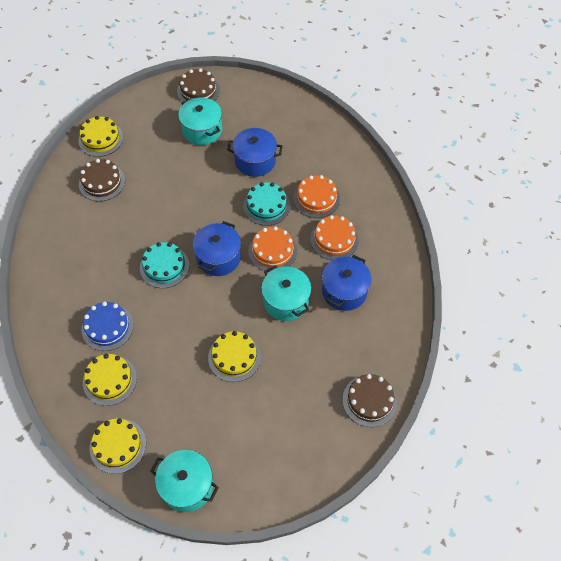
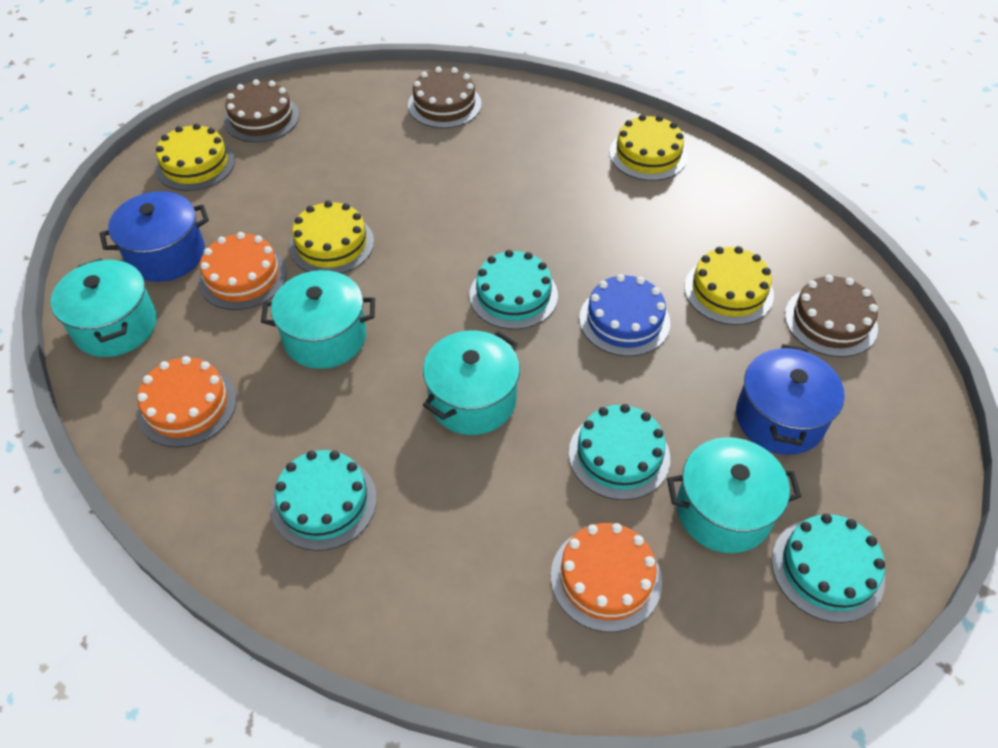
blue pot: 3 -> 2
turquoise cake: 2 -> 4
turquoise pot: 3 -> 4

